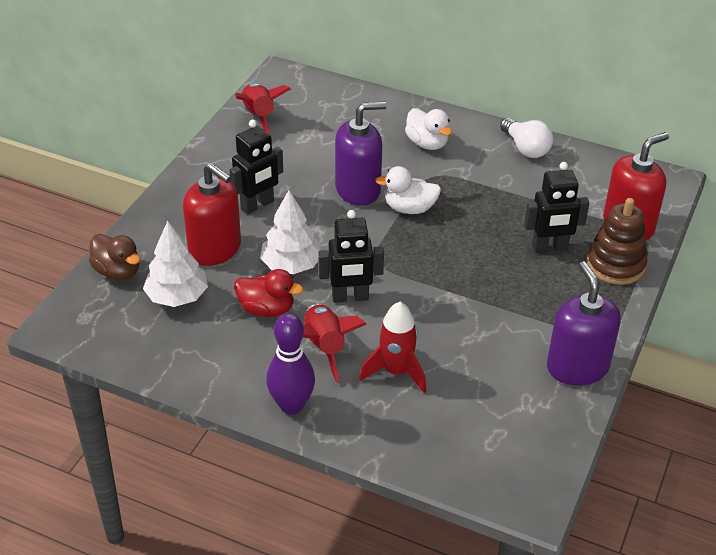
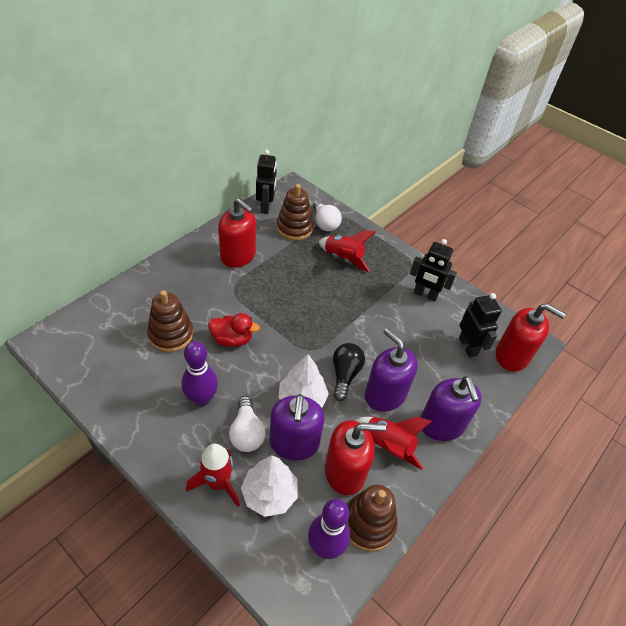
black light bulb: 0 -> 1
brown duck: 1 -> 0
brown stacking toy: 1 -> 3
purple bowling pin: 1 -> 2
purple soap dispenser: 2 -> 3
red soap dispenser: 2 -> 3
white duck: 2 -> 0
white light bulb: 1 -> 2

